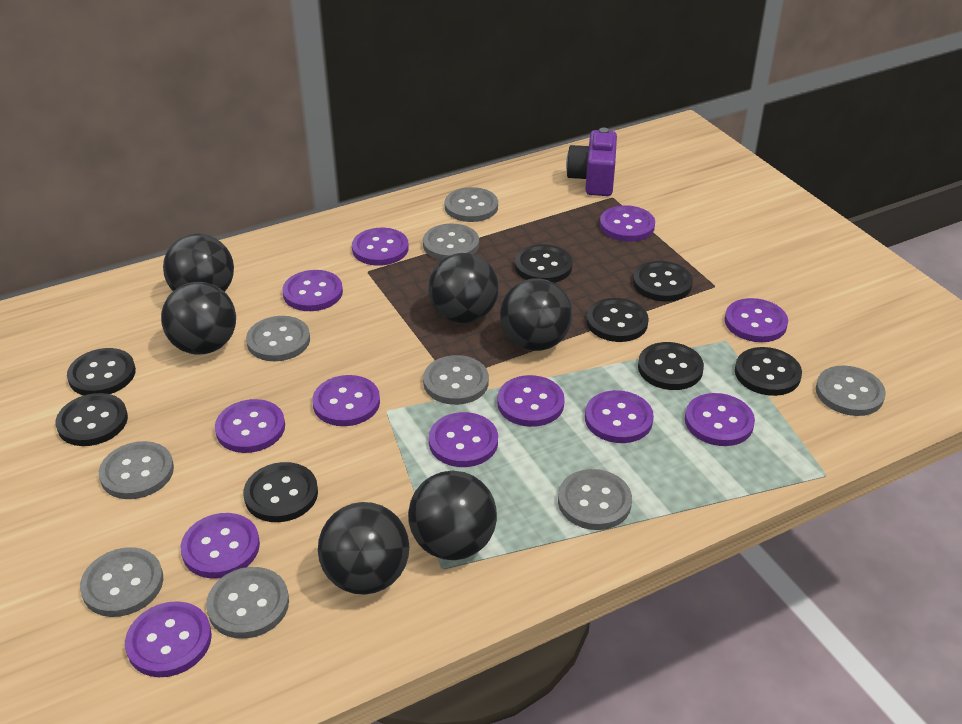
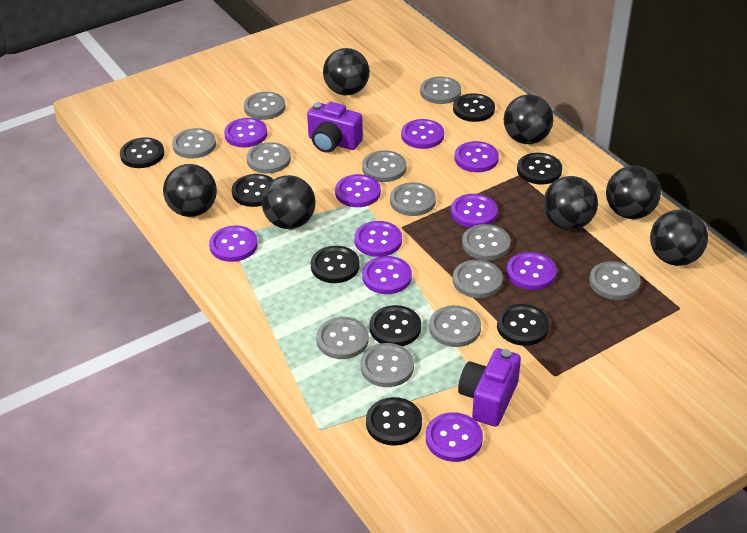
black ball: 6 -> 7
grey button: 9 -> 12
purple button: 12 -> 10
purple camera: 1 -> 2

